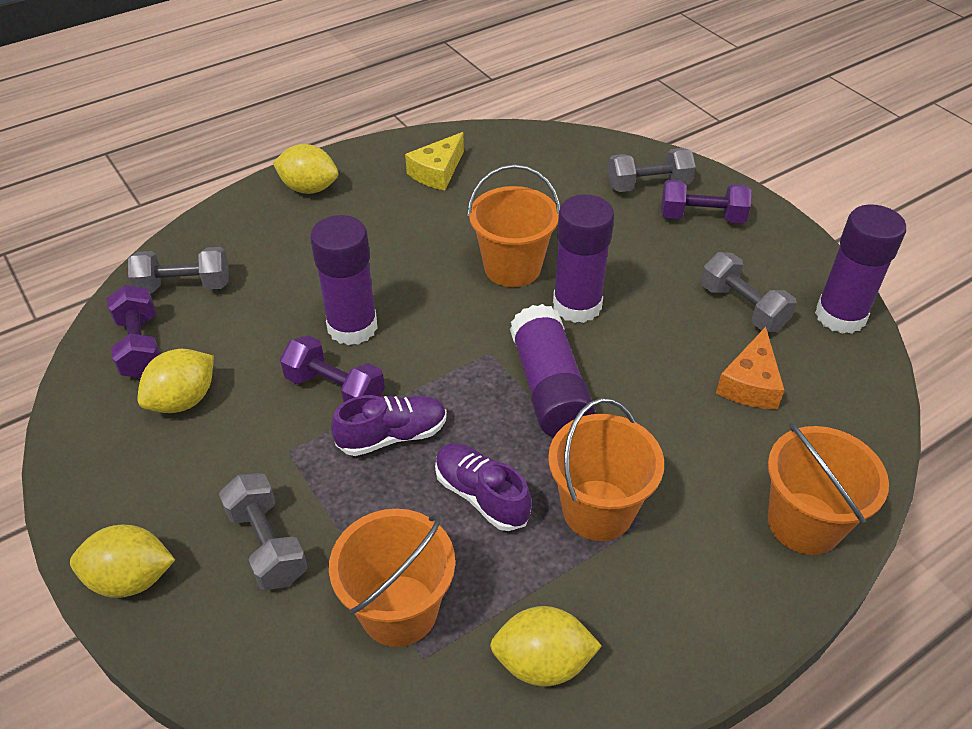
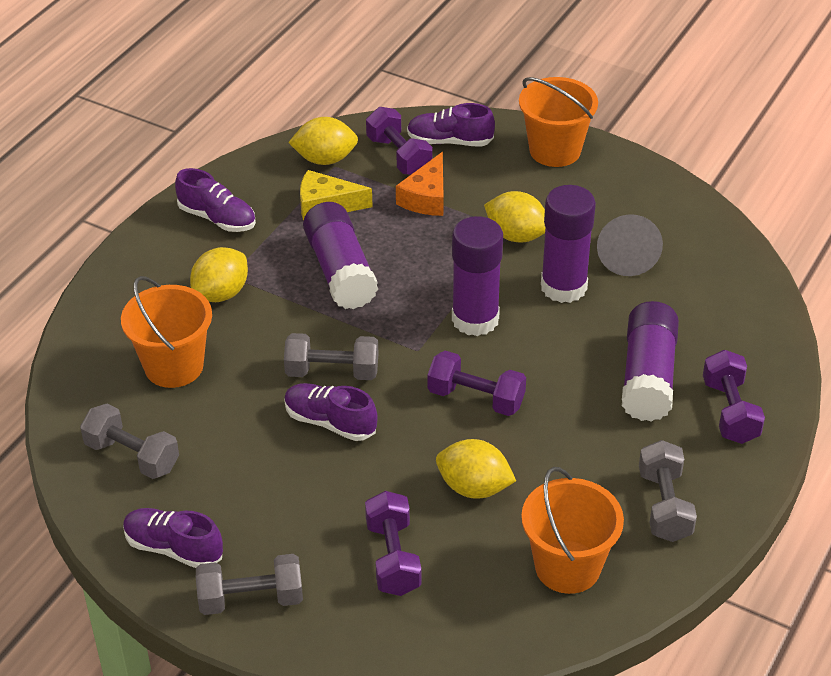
grey cone: 0 -> 1
orange bucket: 4 -> 3
purple dumbbell: 3 -> 4
purple shoe: 2 -> 4

